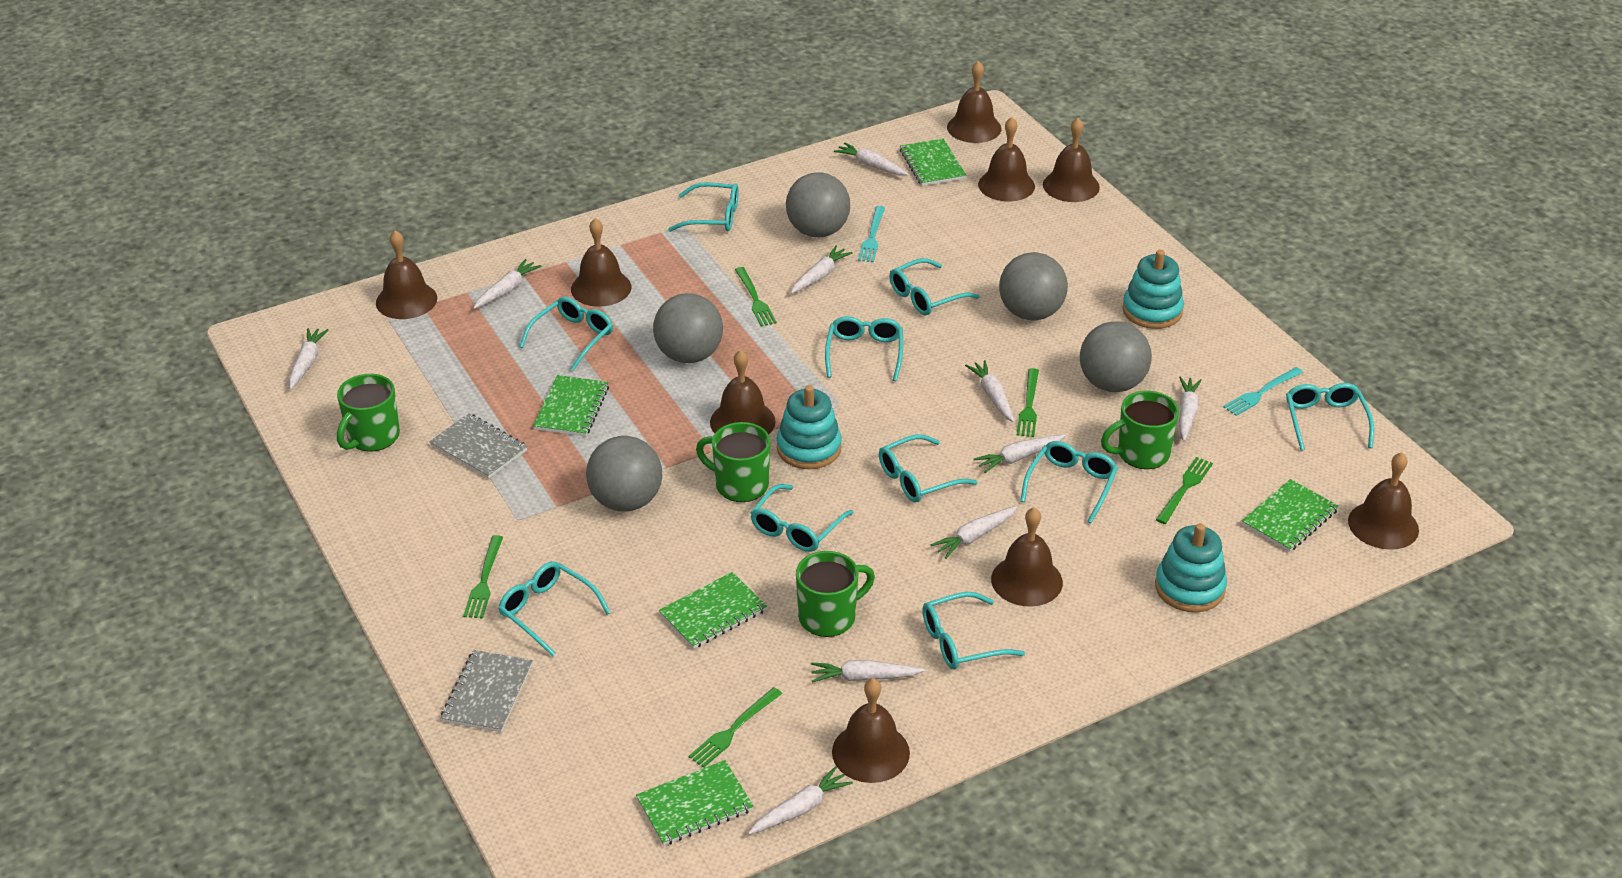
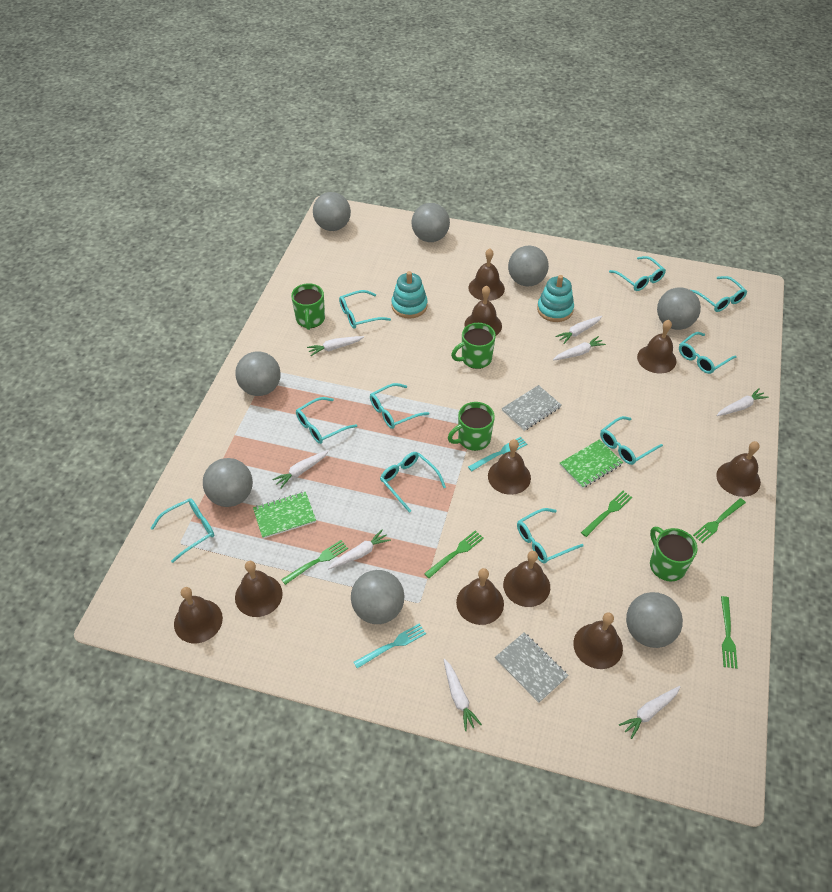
brown bell: 9 -> 10
green notebook: 5 -> 2
grey ball: 5 -> 8
turquoise stacking toy: 3 -> 2
white carrot: 10 -> 8

